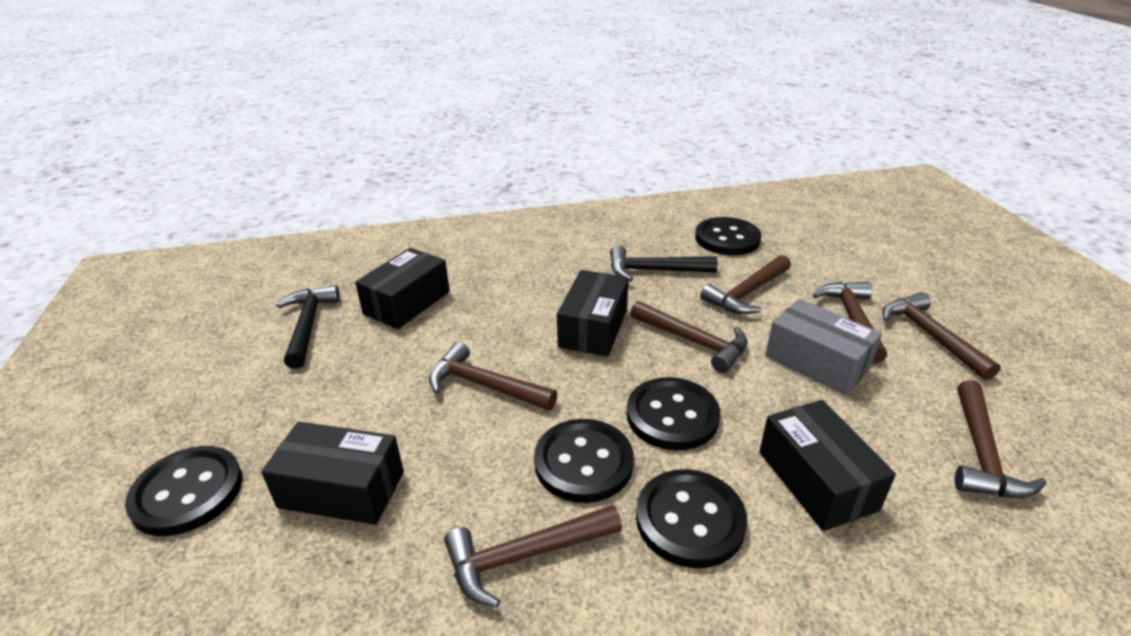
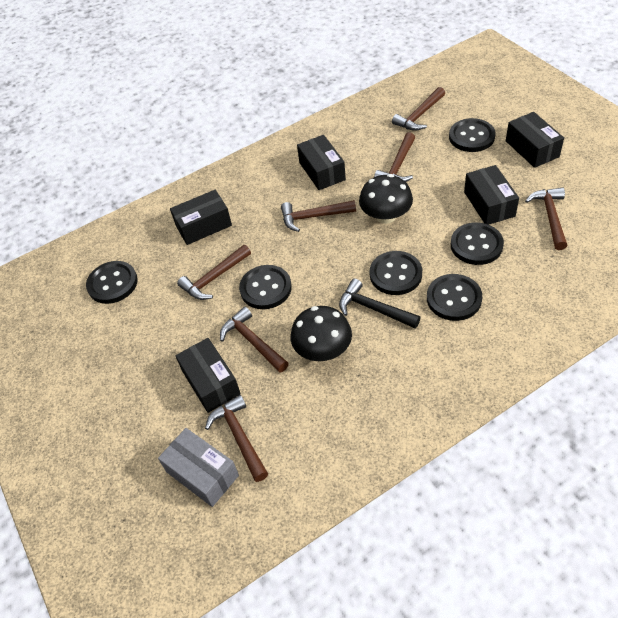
black box: 4 -> 5
black button: 5 -> 6
black hammer: 2 -> 1
black mushroom: 0 -> 2

